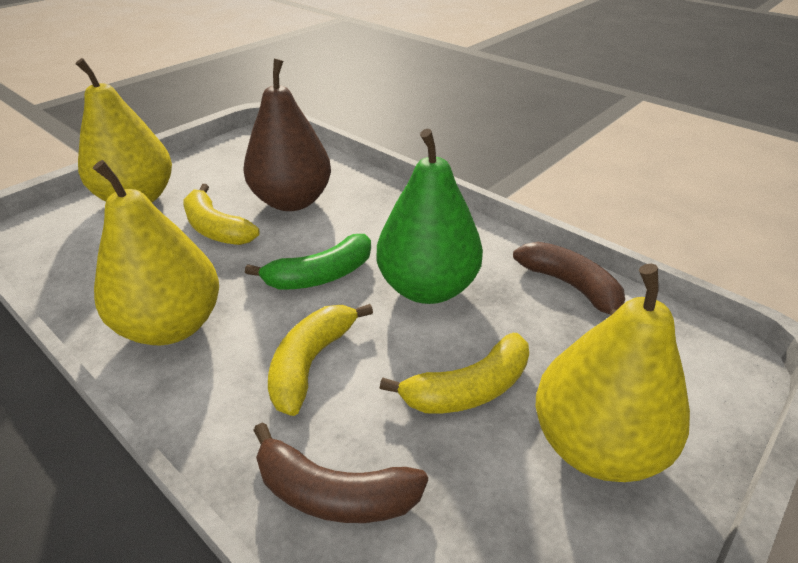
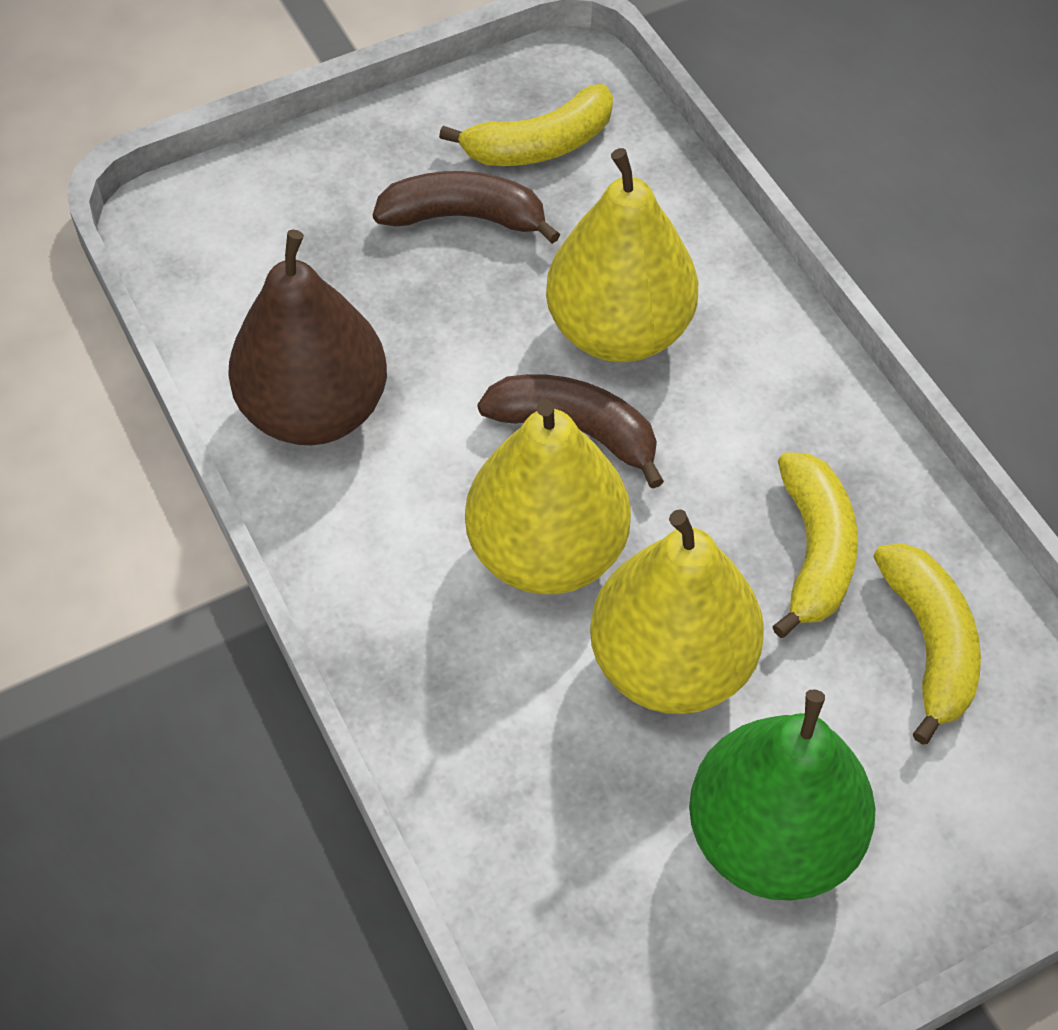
green banana: 1 -> 0

